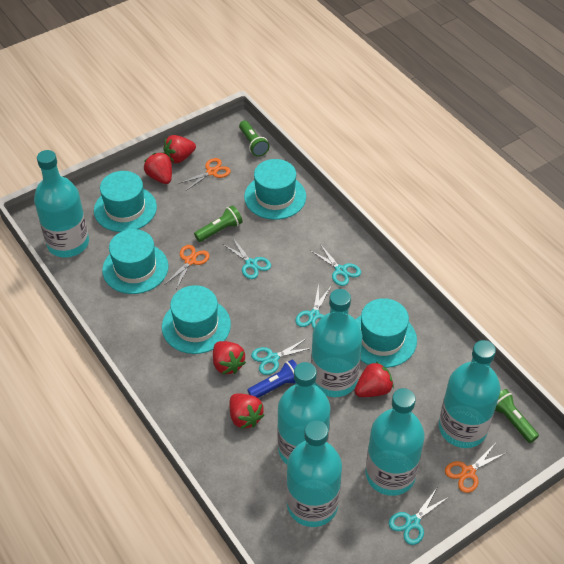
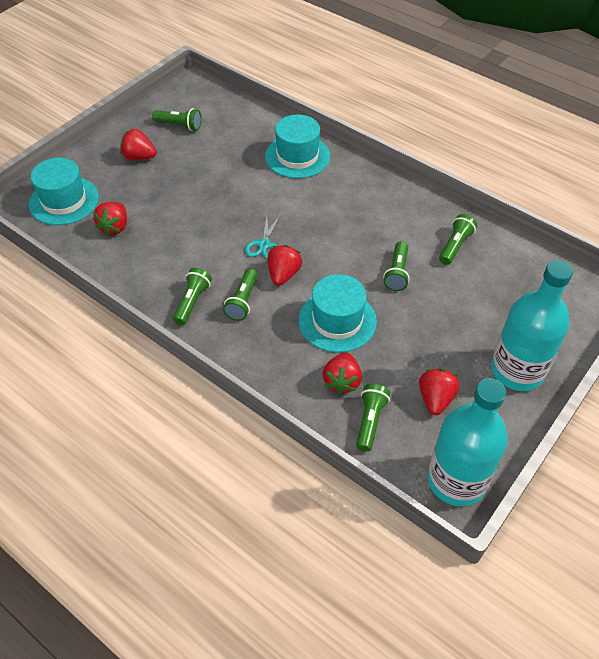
blue flashlight: 1 -> 0
green flashlight: 3 -> 6
orange scissors: 3 -> 0
turquoise bottle: 6 -> 2
turquoise hat: 5 -> 3
turquoise scissors: 5 -> 1

